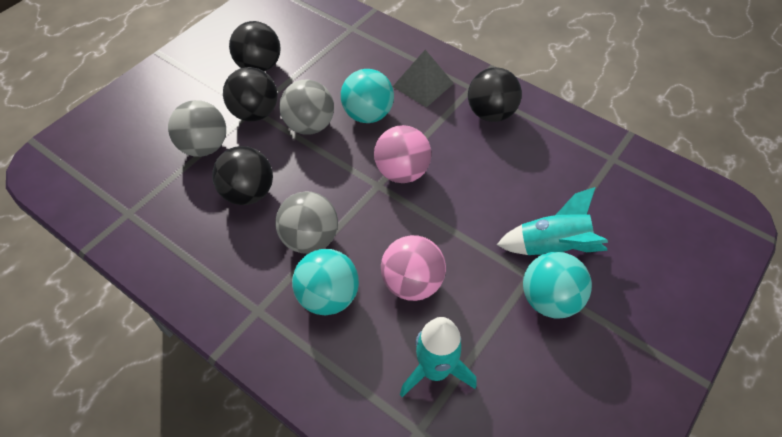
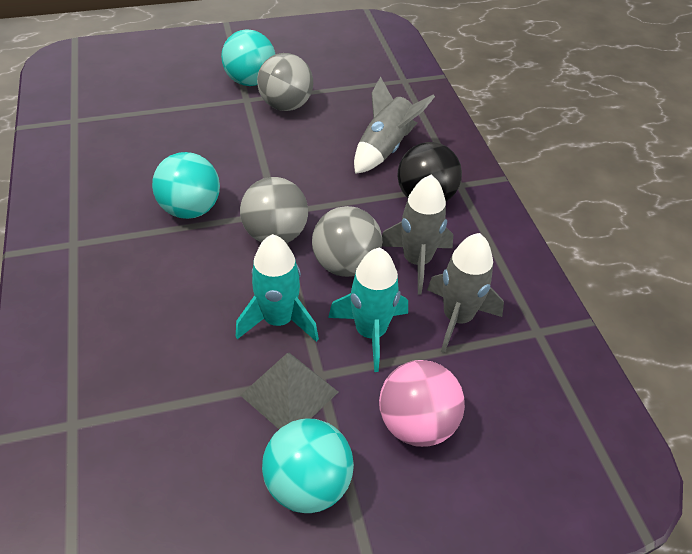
black ball: 4 -> 1
grey rocket: 0 -> 3
pink ball: 2 -> 1

